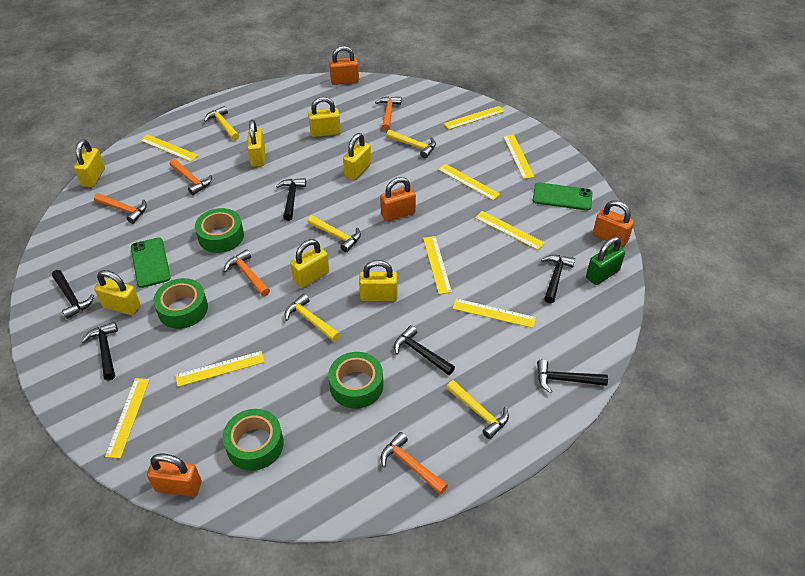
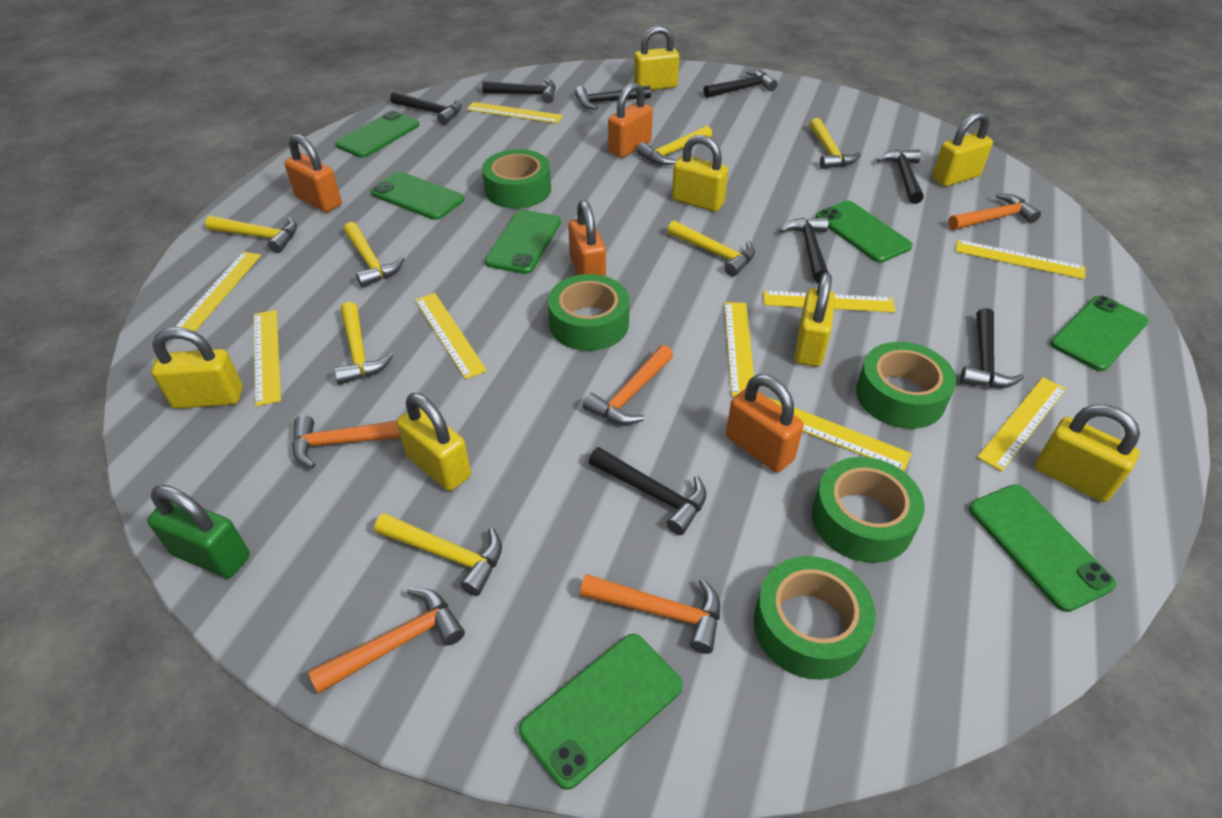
black hammer: 6 -> 8
green phone: 2 -> 7
green tape: 4 -> 5
yellow hammer: 5 -> 7

